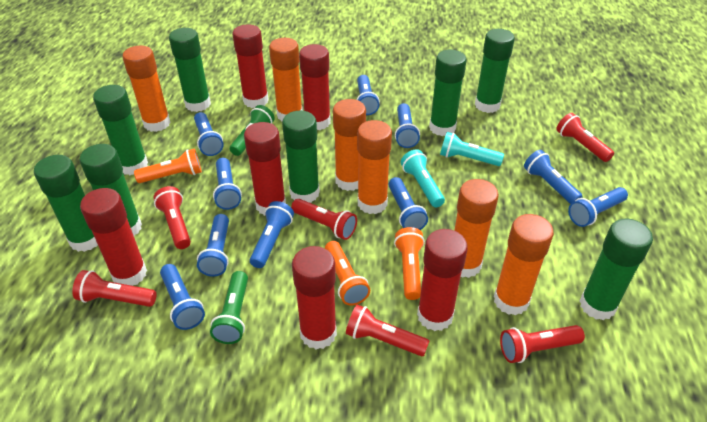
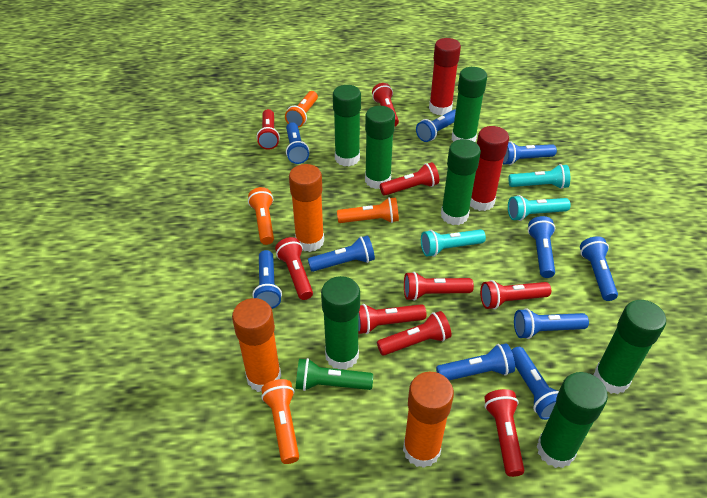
green flashlight: 2 -> 1
green glue stick: 8 -> 7
orange flashlight: 3 -> 4
orange glue stick: 6 -> 3
red flashlight: 6 -> 9
red glue stick: 6 -> 2
turquoise flashlight: 2 -> 3

